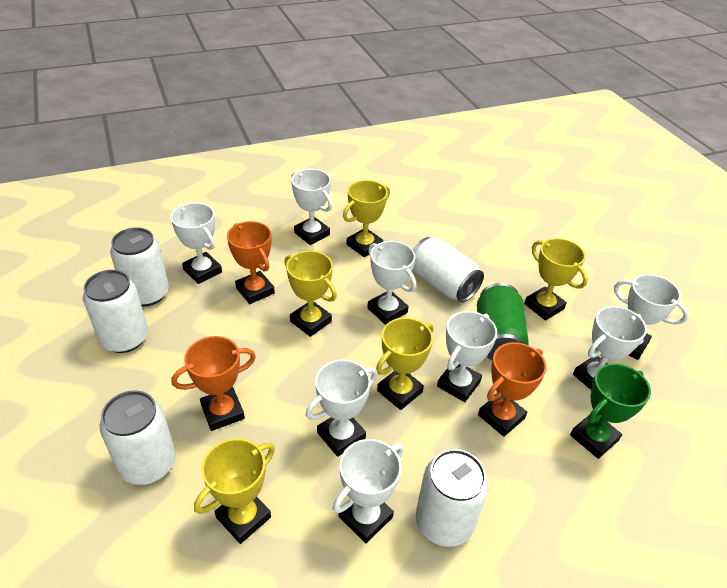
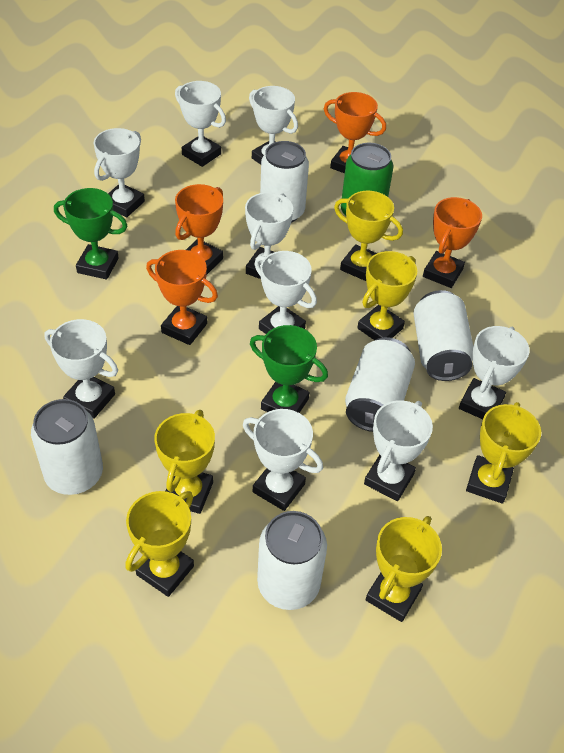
green trophy: 1 -> 2
orange trophy: 3 -> 4
white trophy: 8 -> 9
yellow trophy: 5 -> 6

